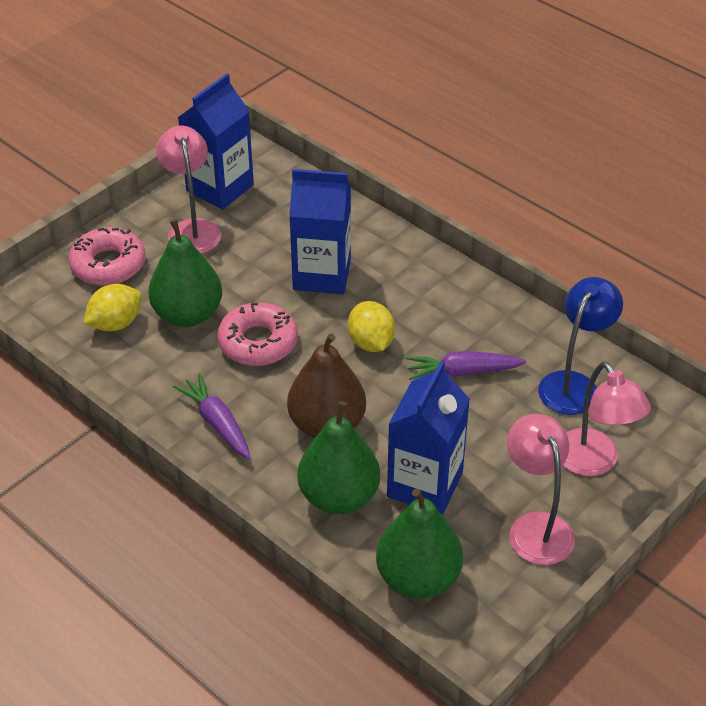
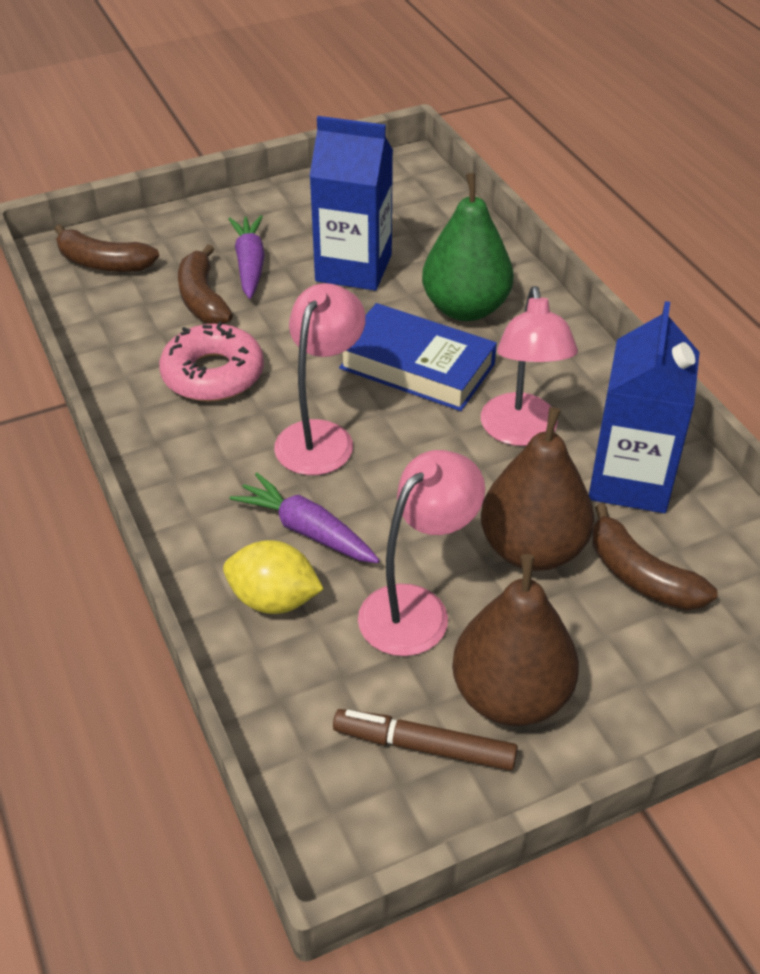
blue book: 0 -> 1
blue carton: 3 -> 2
blue lamp: 1 -> 0
brown banana: 0 -> 3
brown marker: 0 -> 1
brown pear: 1 -> 2
green pear: 3 -> 1
pink donut: 2 -> 1
yellow lemon: 2 -> 1

